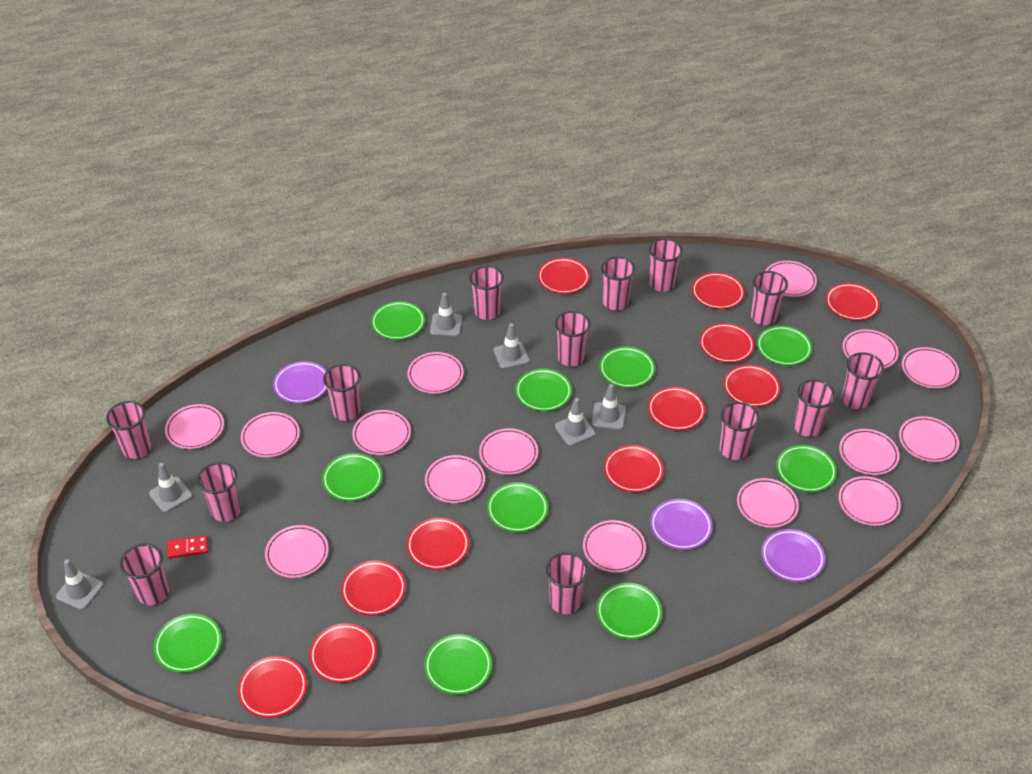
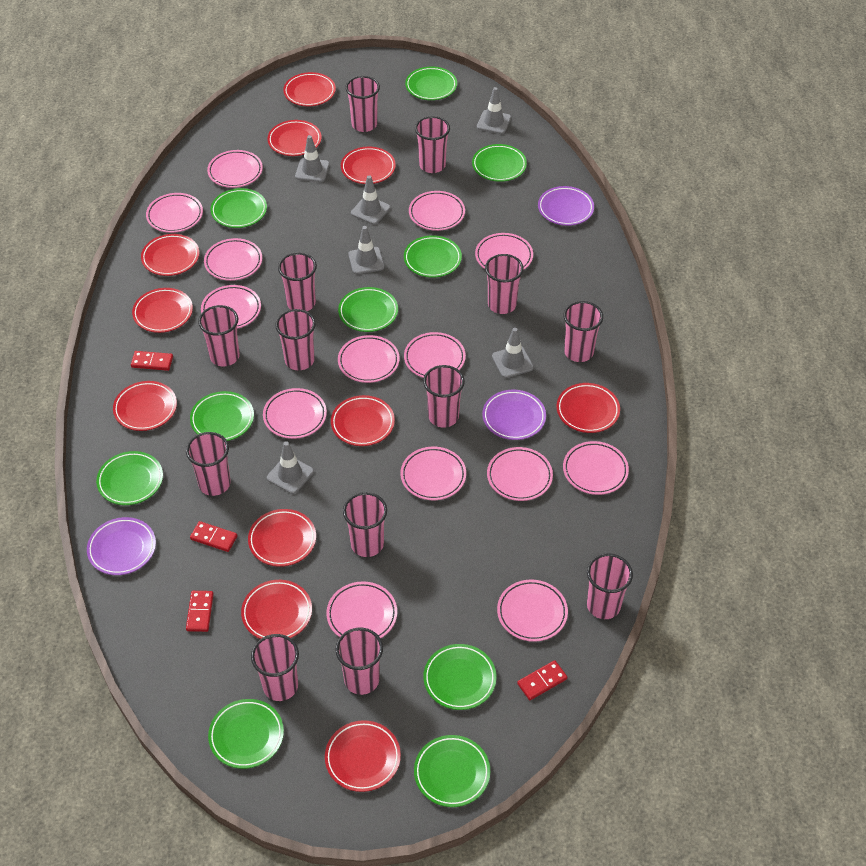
pink plate: 15 -> 14
red domino: 1 -> 4

